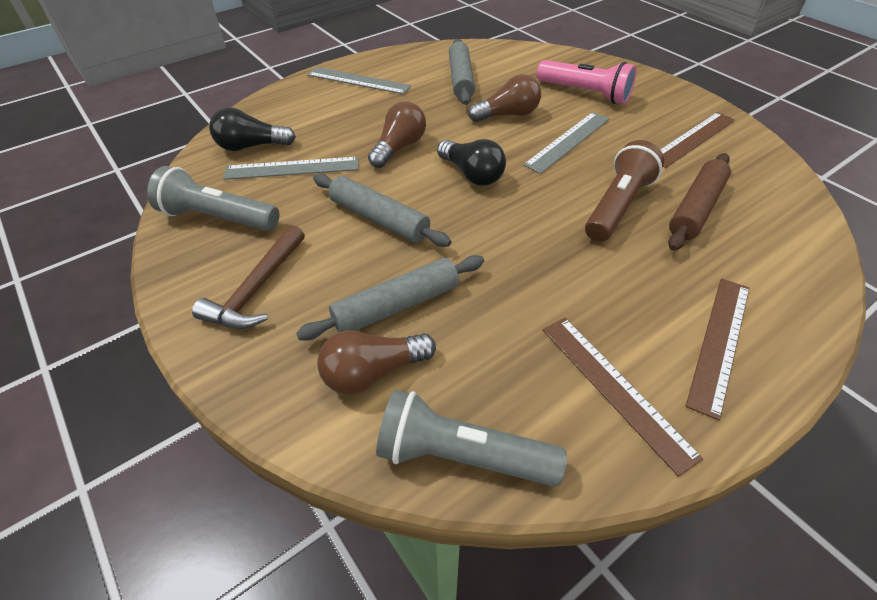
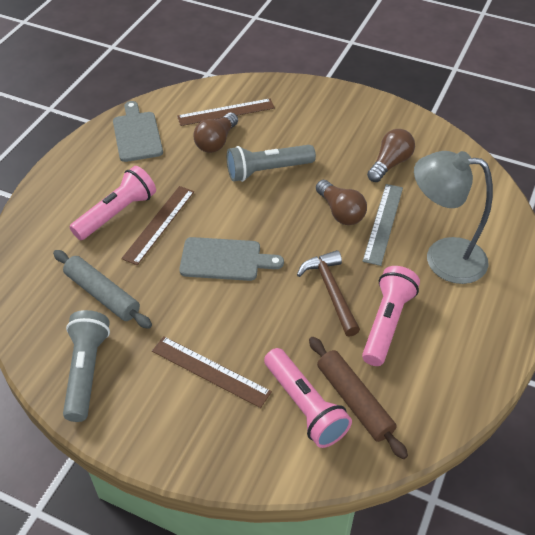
black light bulb: 2 -> 0
brown flashlight: 1 -> 0
grey cutting board: 0 -> 2
grey lamp: 0 -> 1
grey rolling pin: 3 -> 1
grey ruler: 3 -> 1
pink flashlight: 1 -> 3

